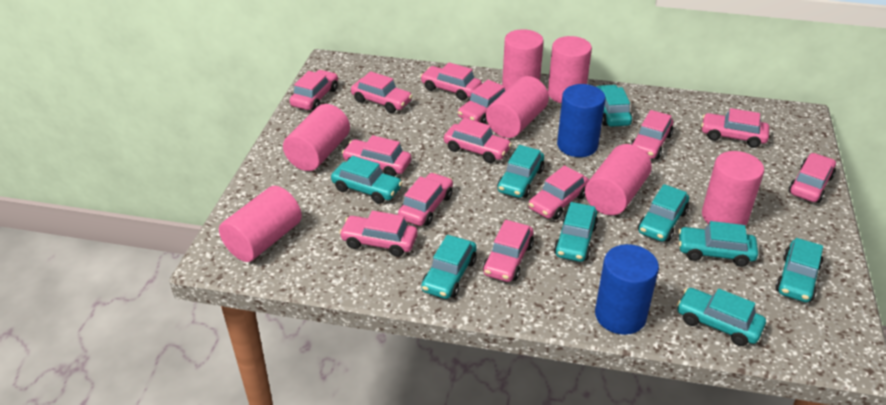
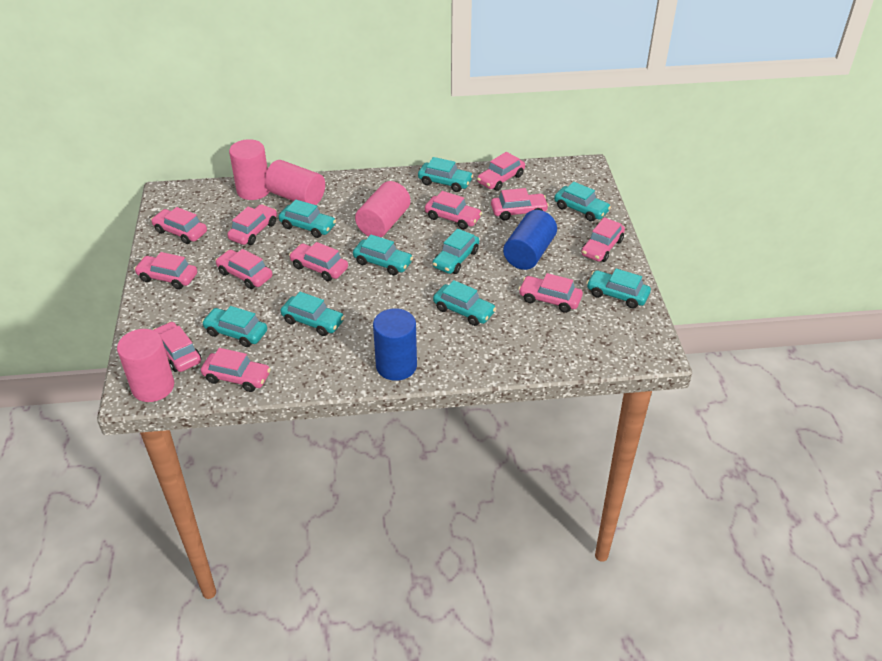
pink car: 13 -> 12
pink cylinder: 7 -> 4

